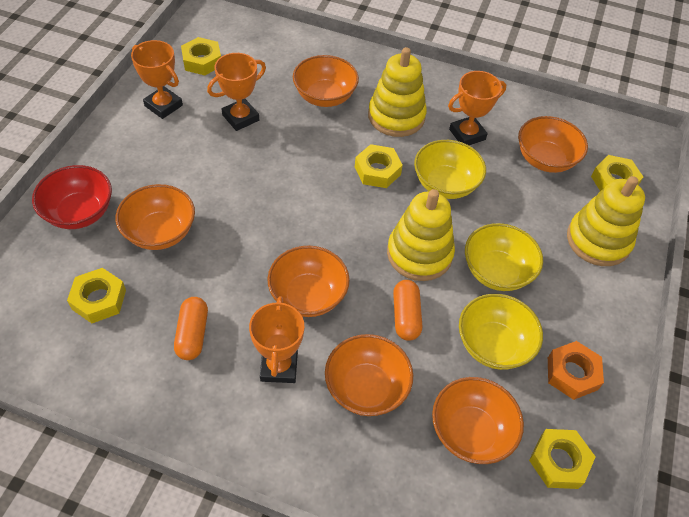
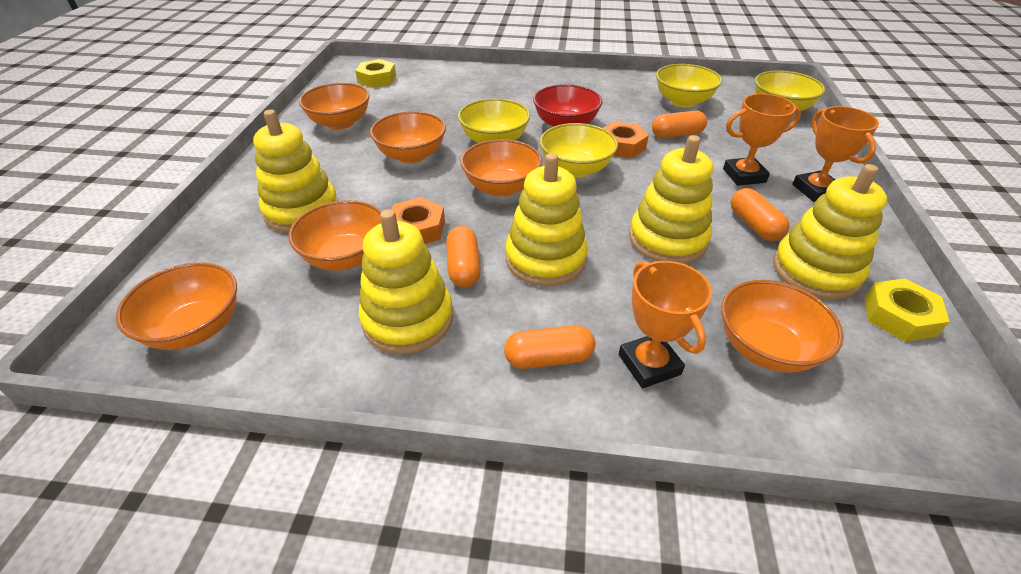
orange capsule: 2 -> 4
orange nut: 1 -> 2
orange trophy: 4 -> 3
yellow bowl: 3 -> 4
yellow nut: 5 -> 2
yellow stacking toy: 3 -> 5

